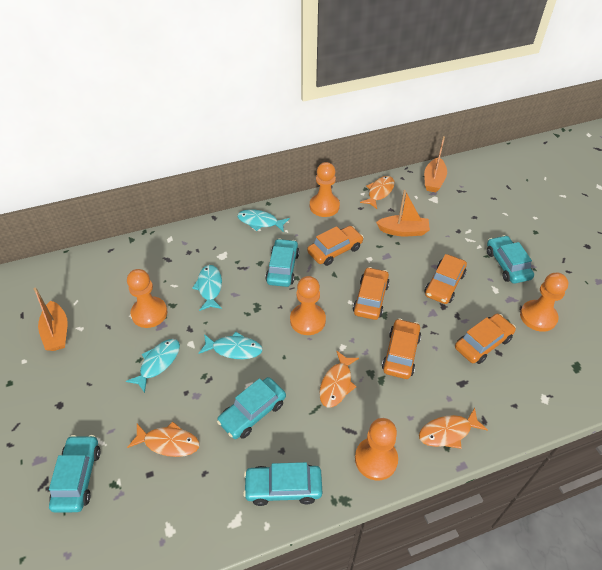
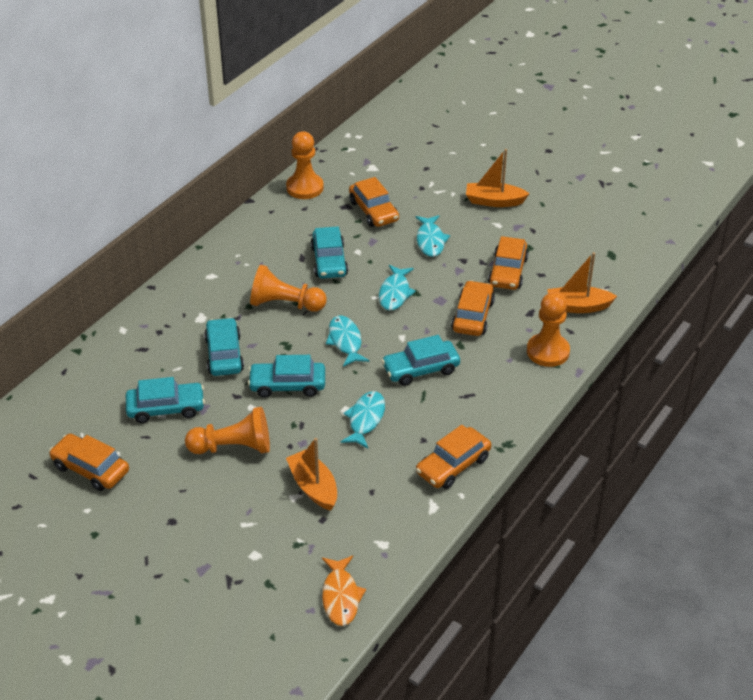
orange fish: 4 -> 1
orange pawn: 5 -> 4

